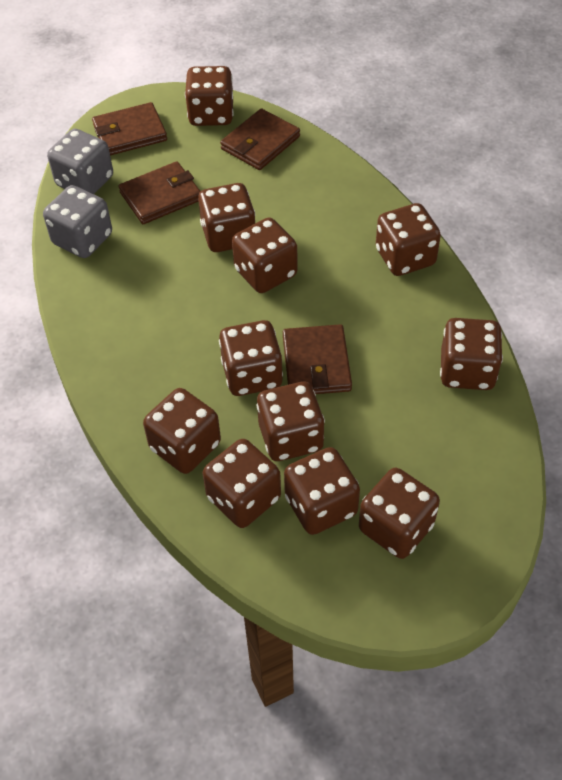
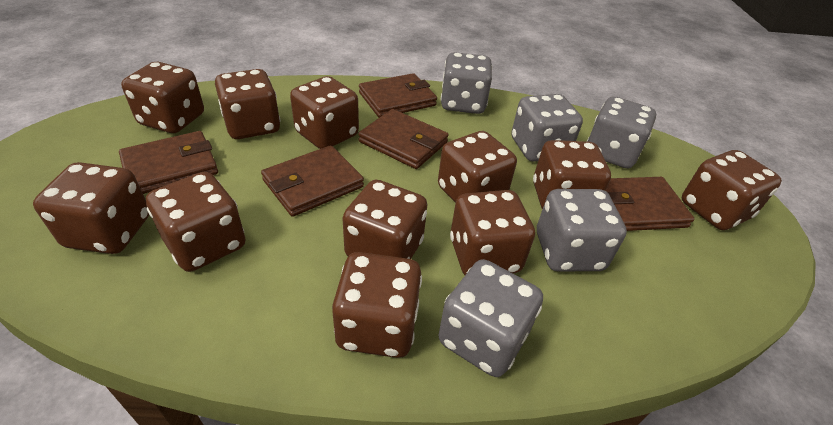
brown wallet: 4 -> 5
grey dice: 2 -> 5

